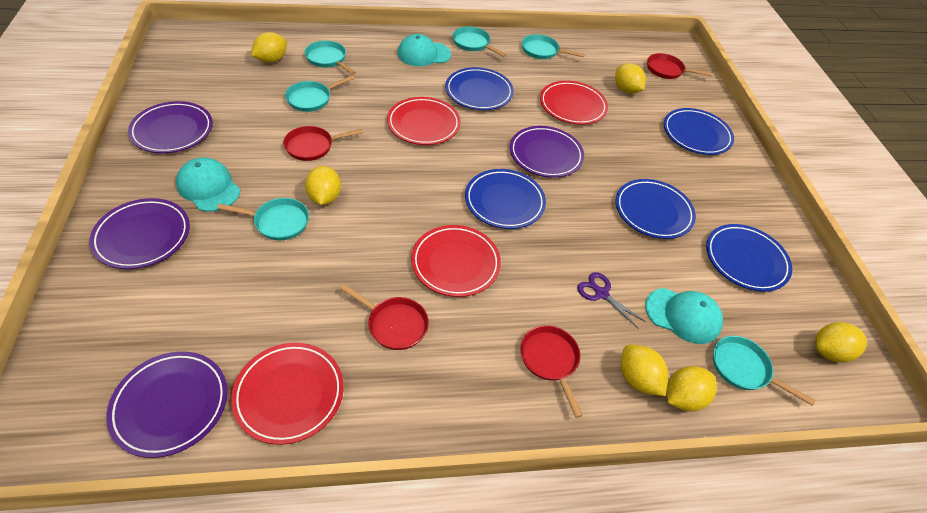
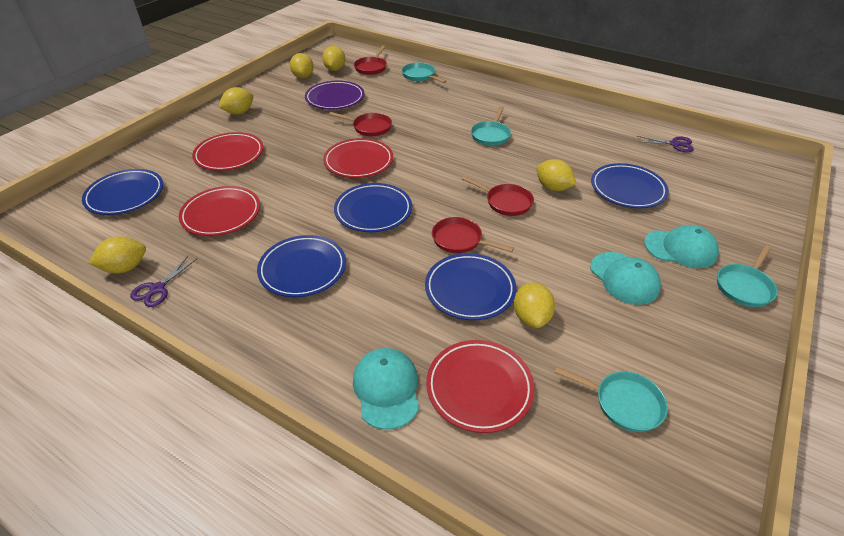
purple plate: 4 -> 1
purple scissors: 1 -> 2
turquoise pan: 6 -> 4

